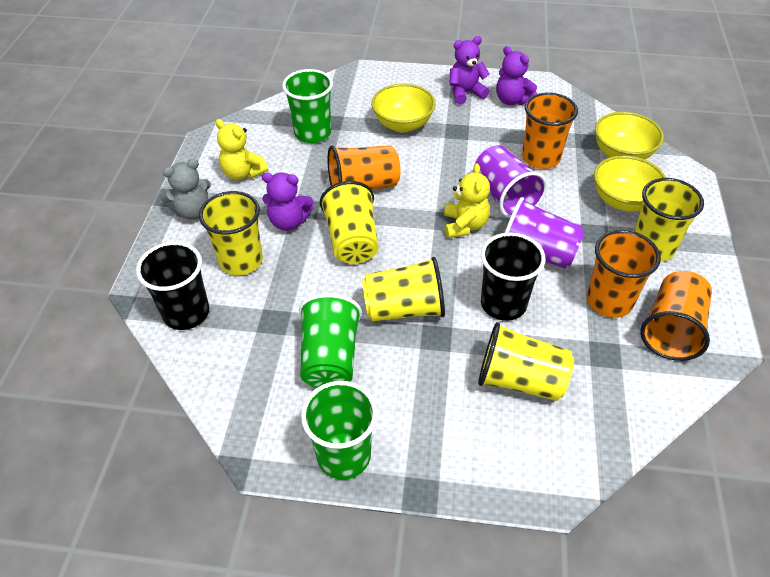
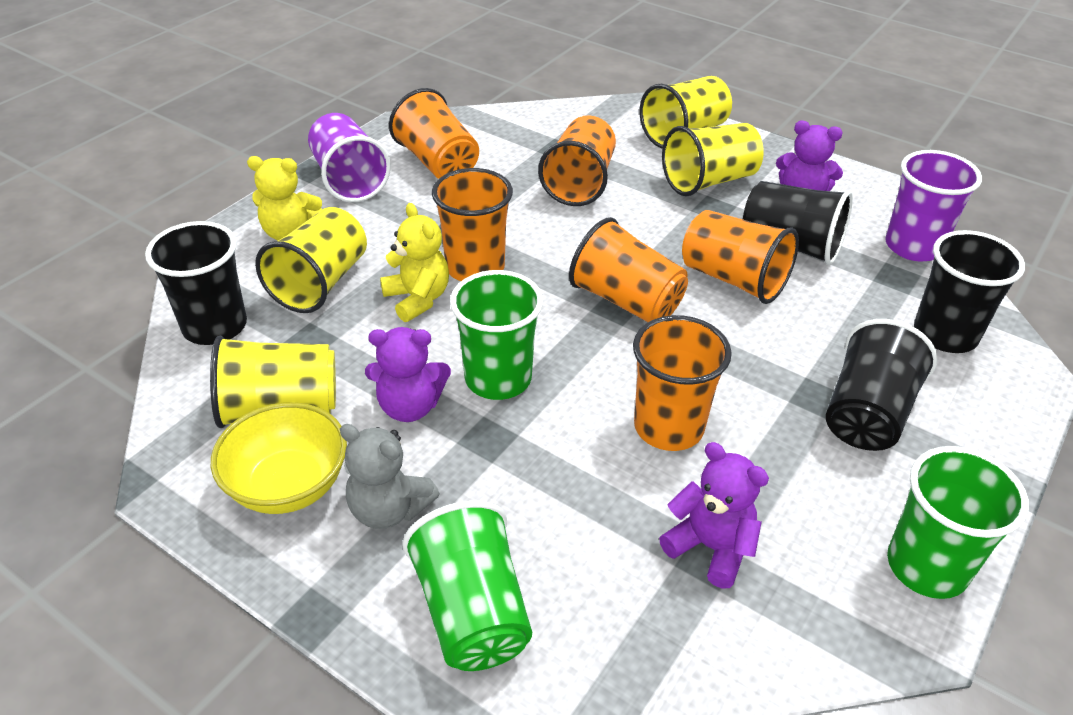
black cup: 2 -> 4
orange cup: 4 -> 6
yellow bowl: 3 -> 1
yellow cup: 5 -> 4

